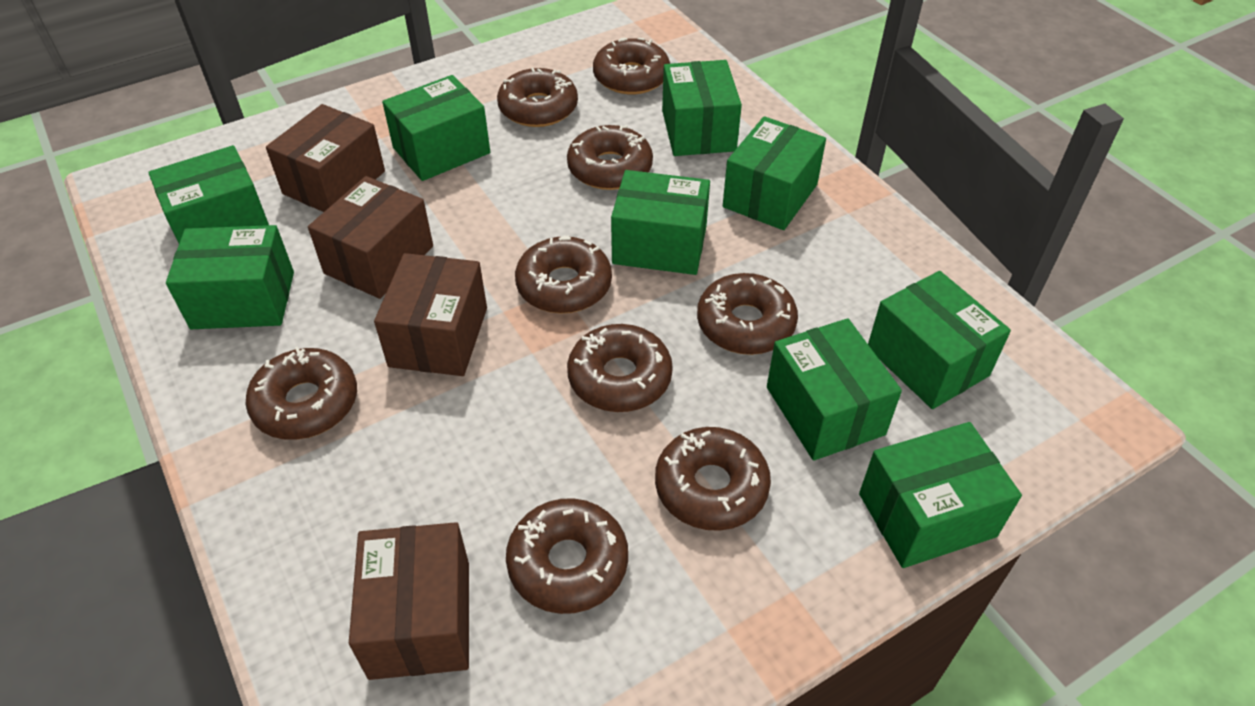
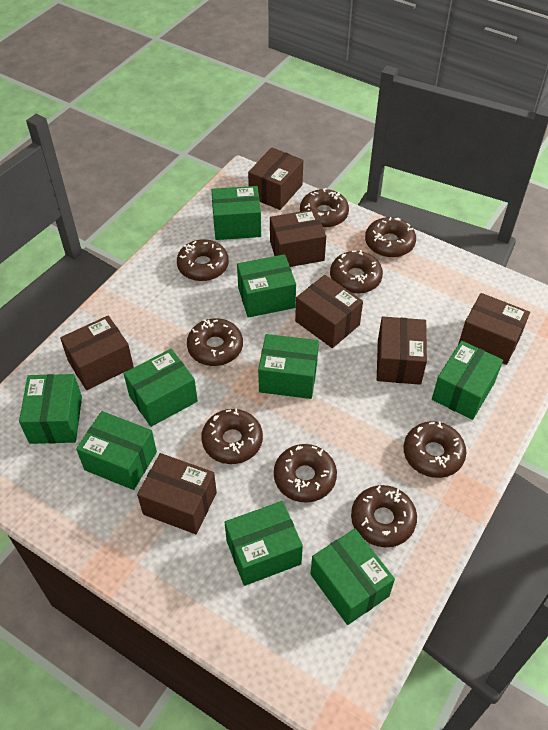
brown box: 4 -> 7

